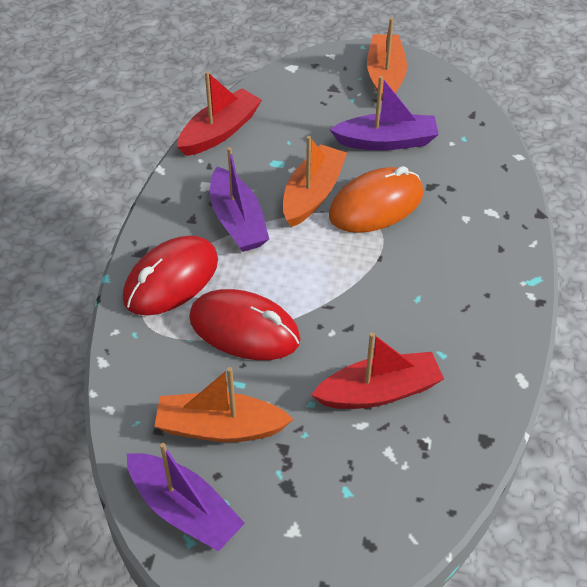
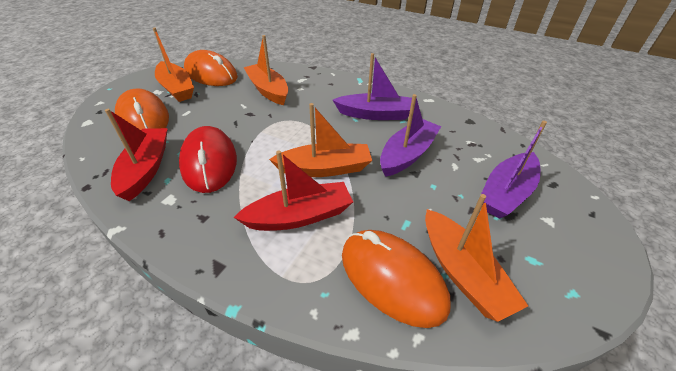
orange boat: 3 -> 4
orange mouse: 1 -> 3
red mouse: 2 -> 1

